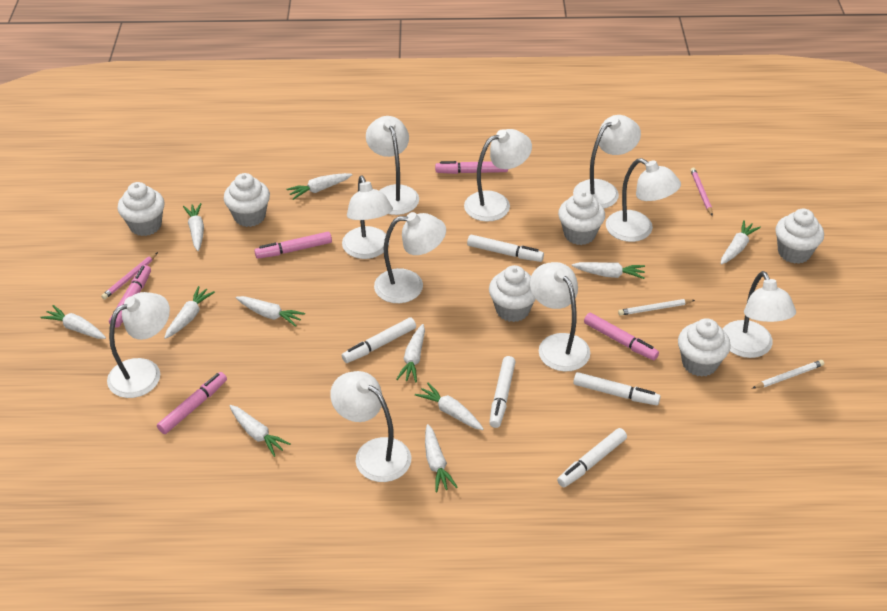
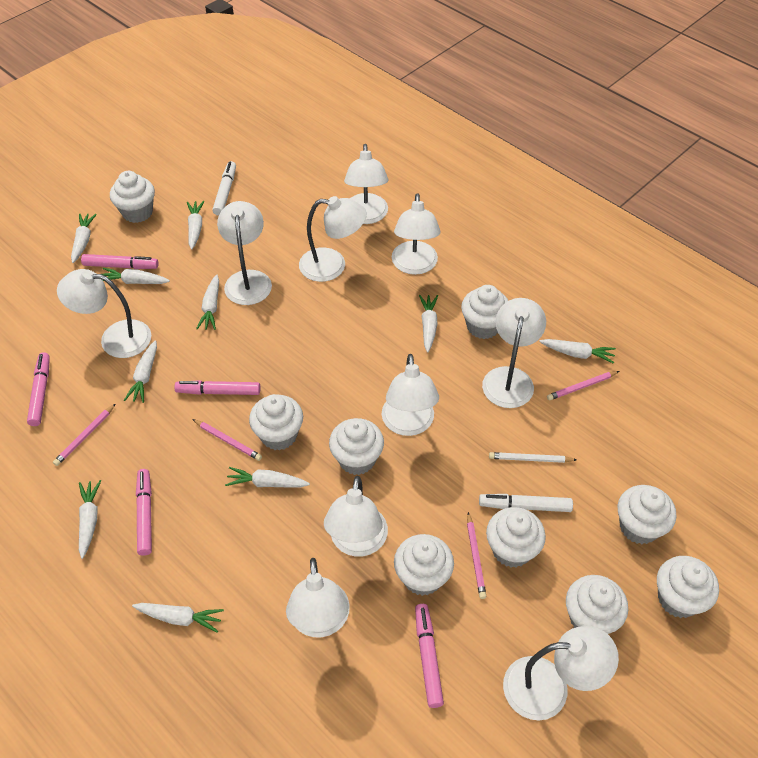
pink pencil: 2 -> 4
white carrot: 11 -> 10
white cupcake: 6 -> 9
white marker: 5 -> 2
white pencil: 2 -> 1

